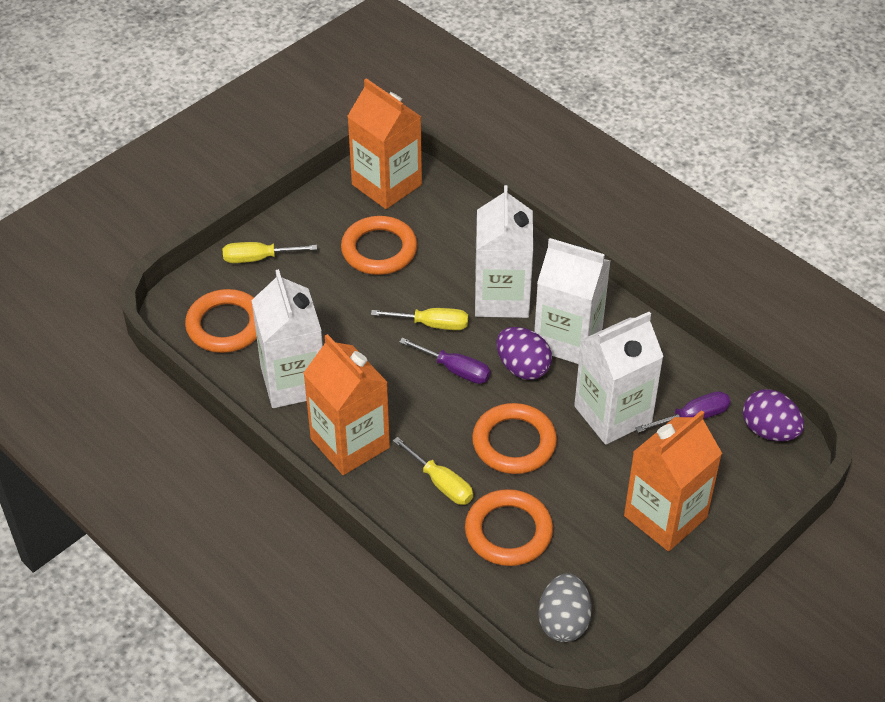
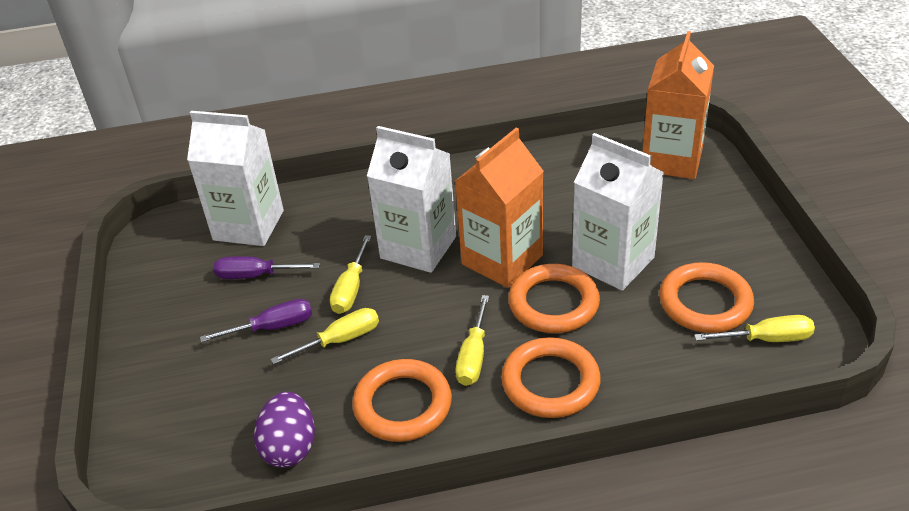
grey egg: 1 -> 0
orange carton: 3 -> 2
purple egg: 2 -> 1
white carton: 4 -> 3
yellow screwdriver: 3 -> 4

